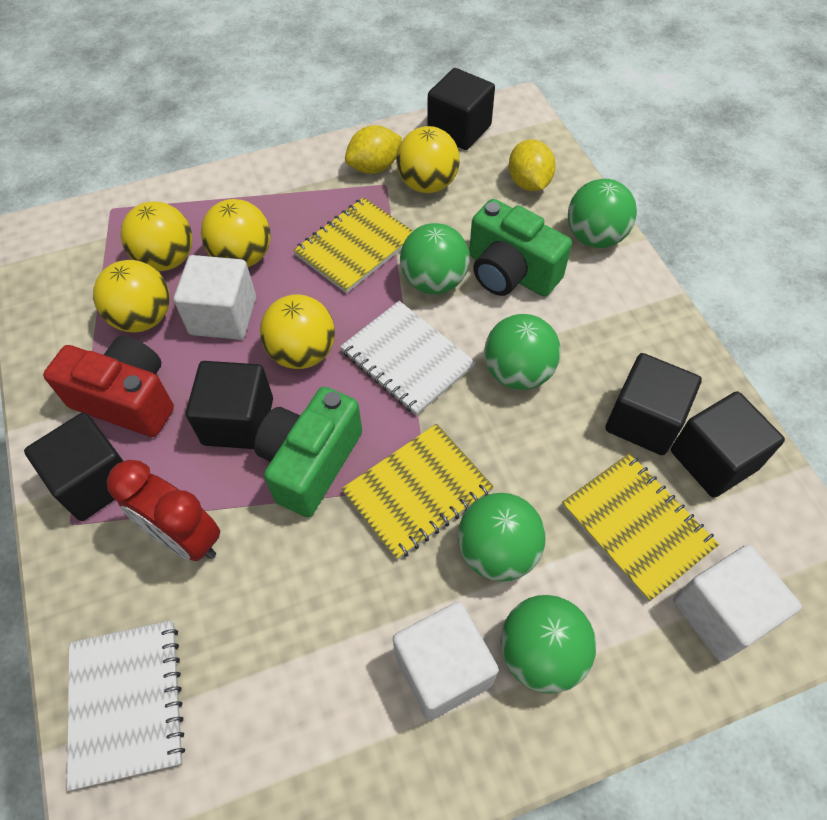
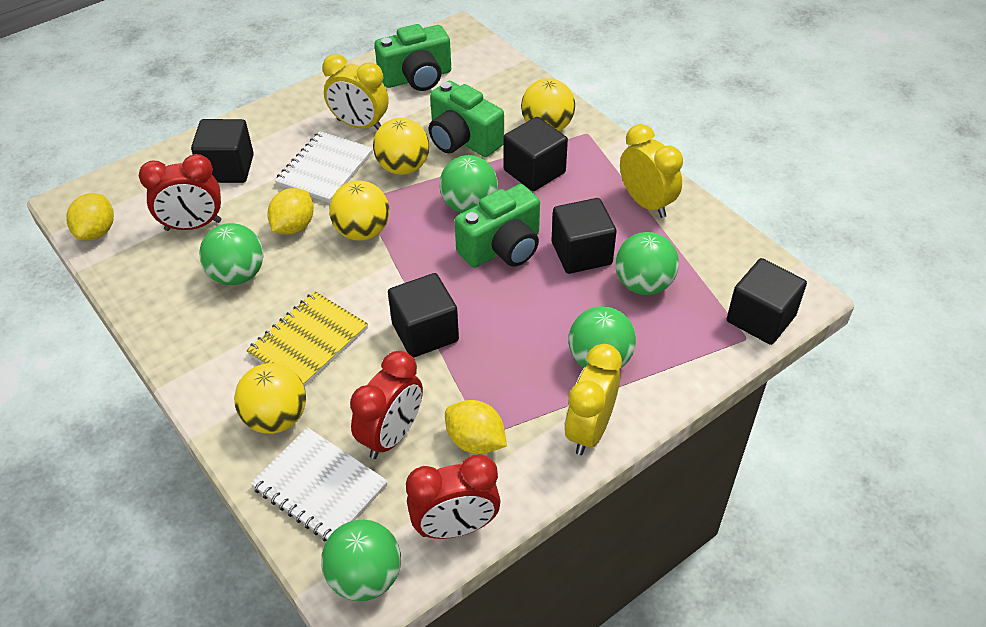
green camera: 2 -> 3
red camera: 1 -> 0
red clock: 1 -> 3
white cube: 3 -> 0
yellow ball: 5 -> 4
yellow clock: 0 -> 3
yellow lemon: 2 -> 3
yellow notebook: 3 -> 1

